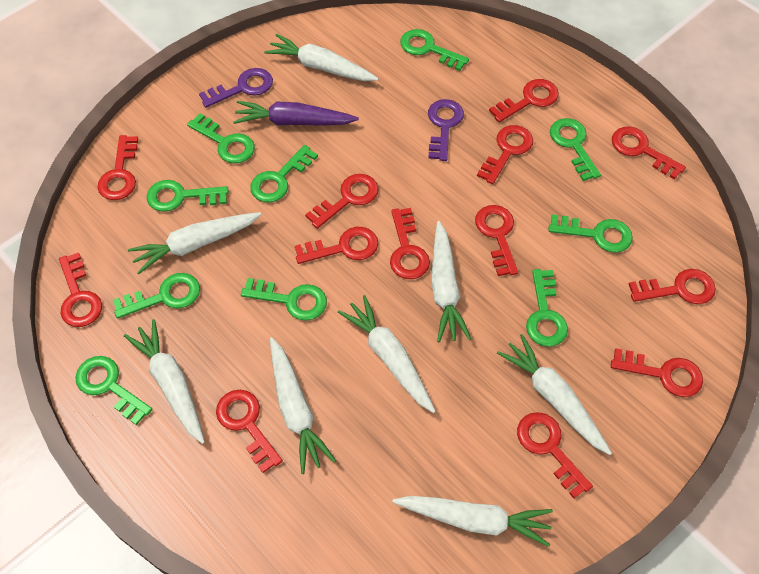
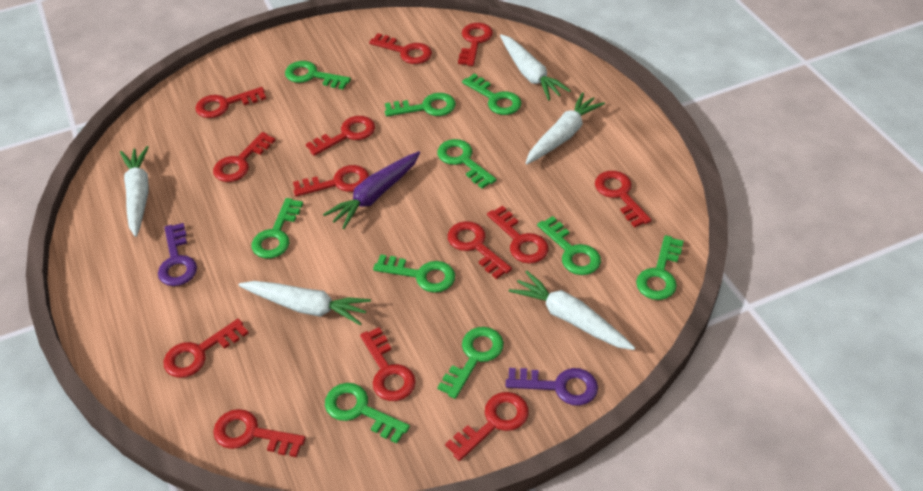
white carrot: 8 -> 5

